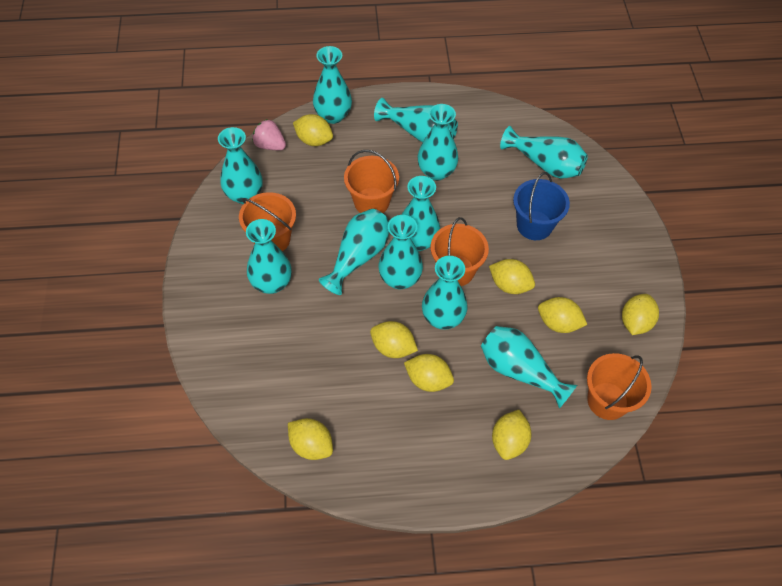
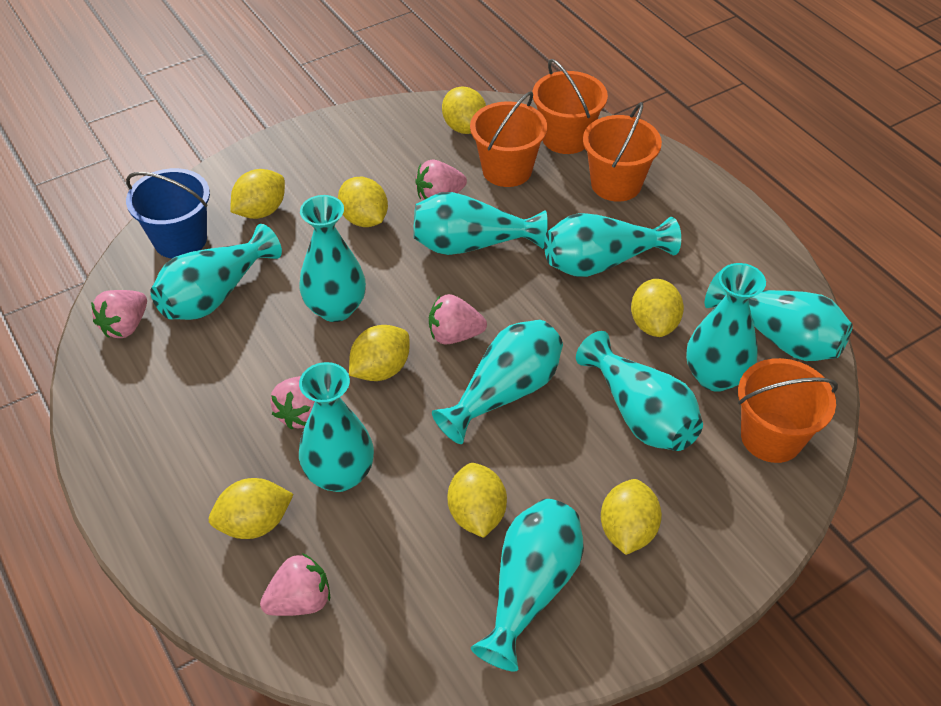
pink strawberry: 1 -> 5
turquoise vase: 11 -> 10

